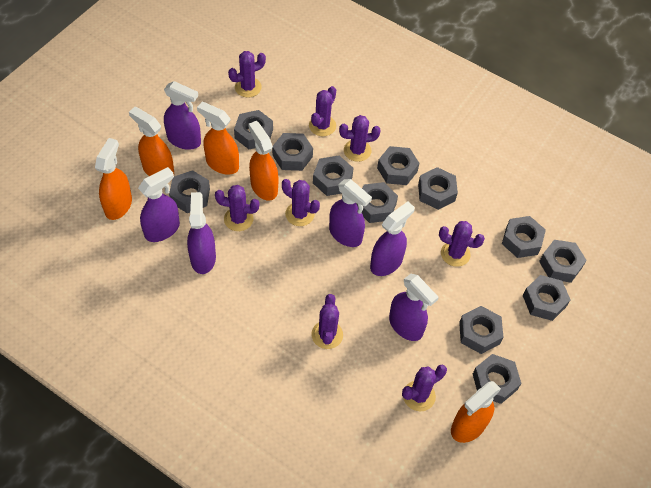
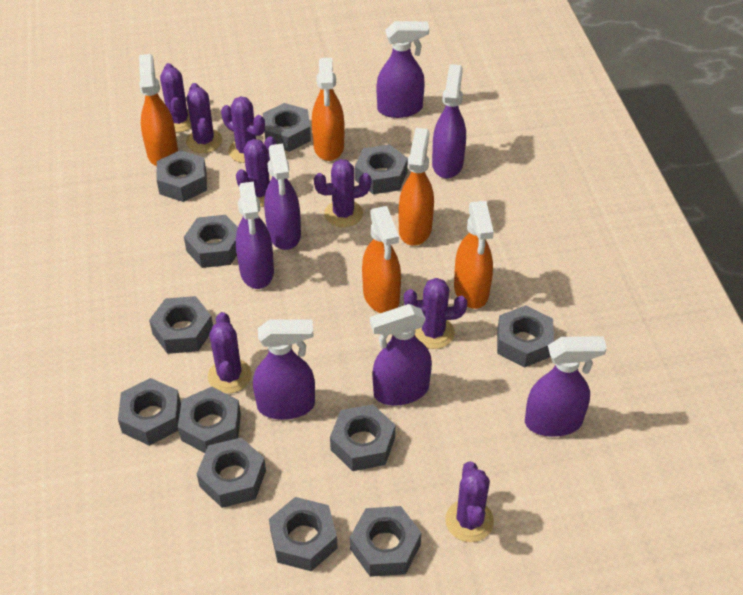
purple spray bottle: 6 -> 7

